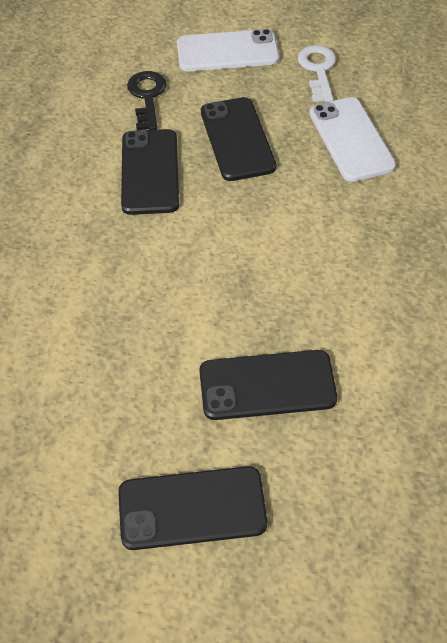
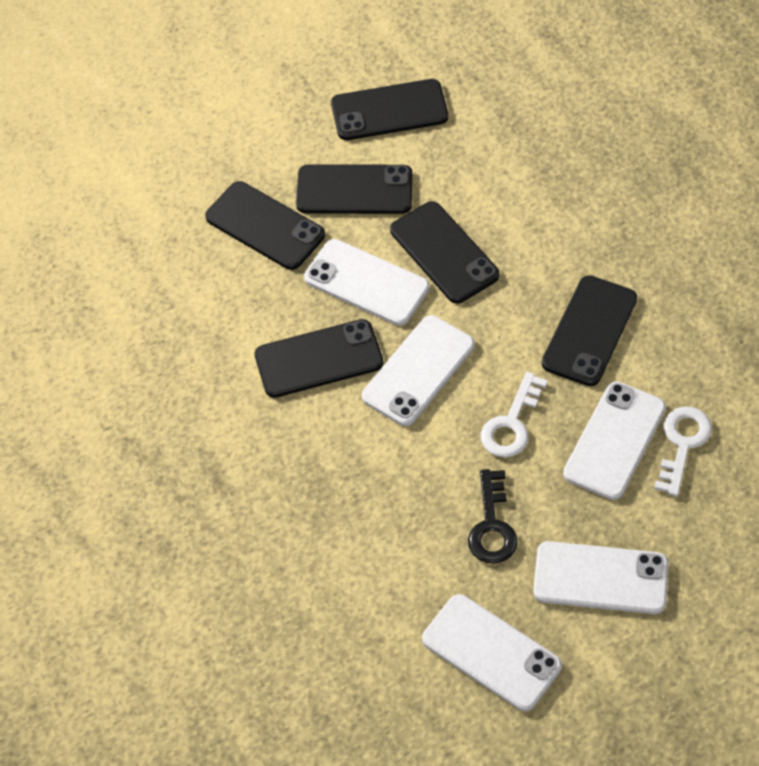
black phone: 4 -> 6
white key: 1 -> 2
white phone: 2 -> 5

